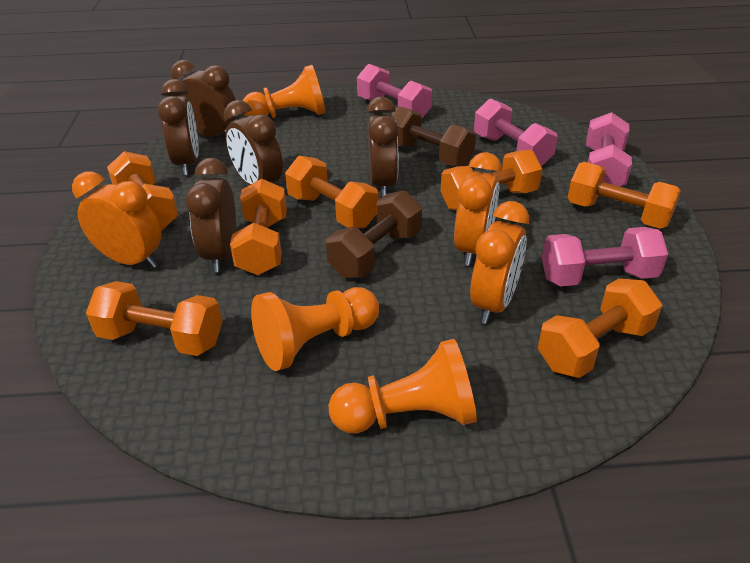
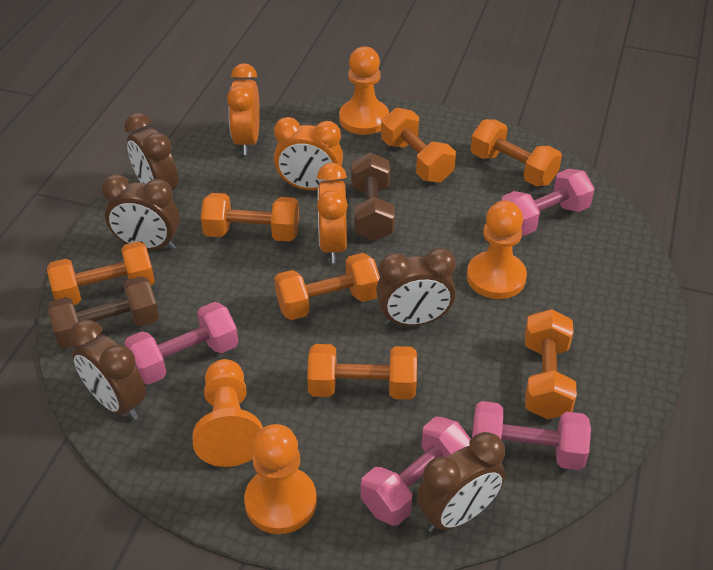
orange pawn: 3 -> 4

